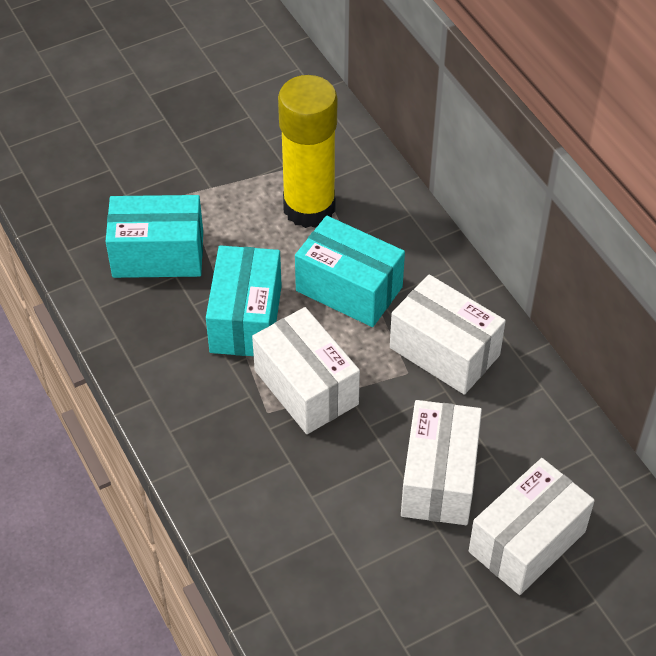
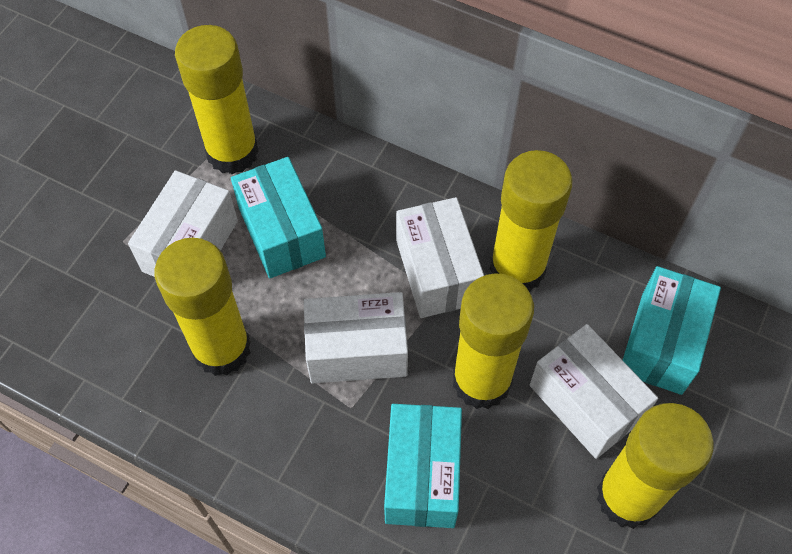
yellow glue stick: 1 -> 5

